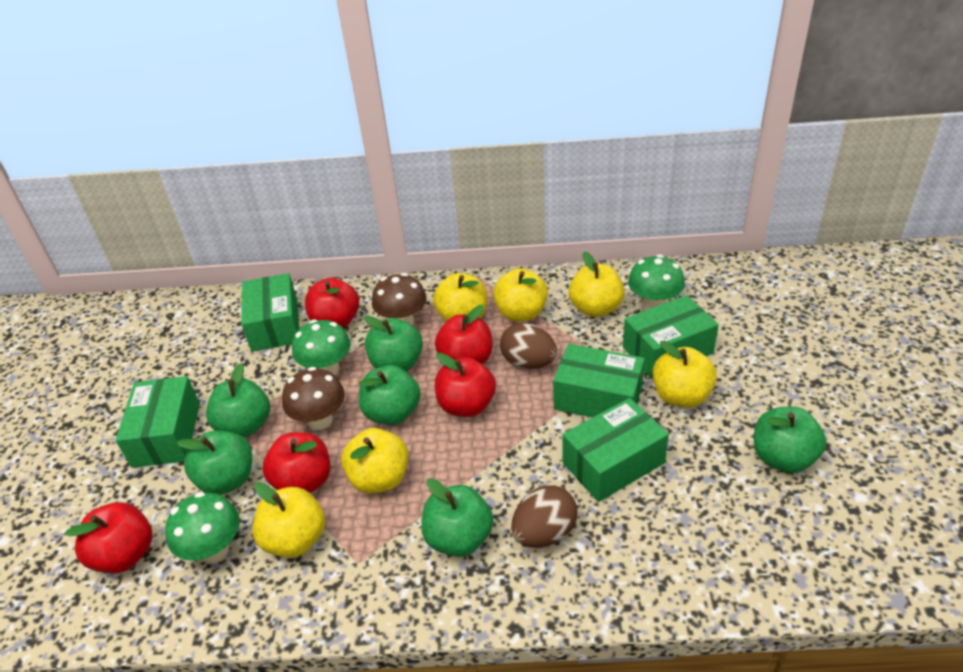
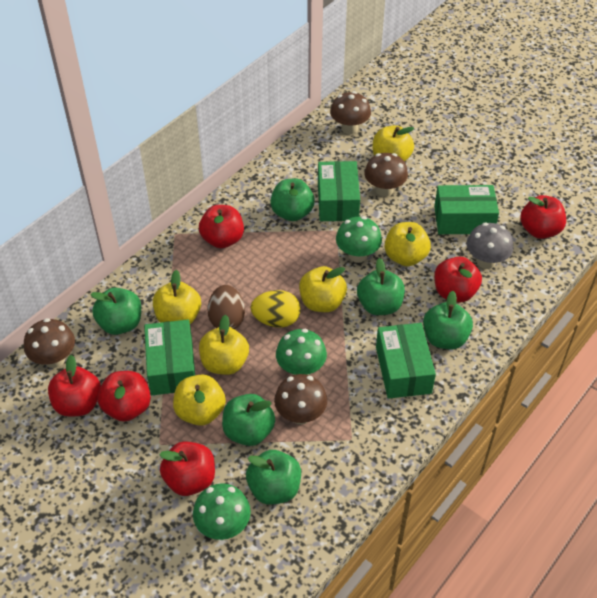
brown egg: 2 -> 1
brown mushroom: 2 -> 4
green box: 5 -> 4
grey mushroom: 0 -> 1
red apple: 5 -> 6
yellow egg: 0 -> 1

